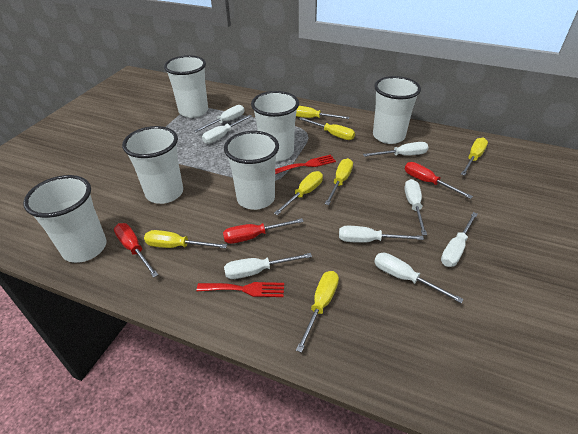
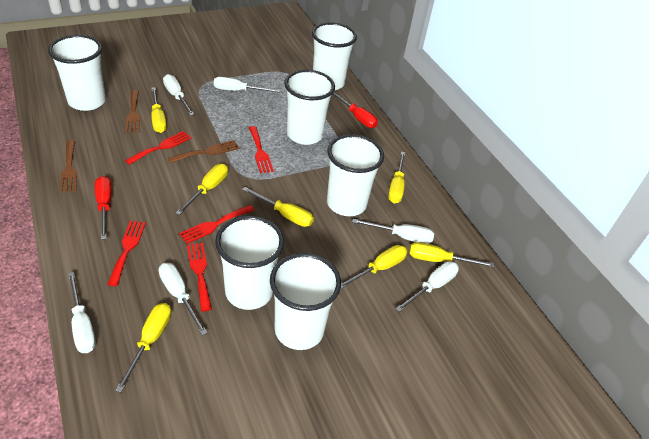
brown fork: 0 -> 3
red fork: 2 -> 5
red screwdriver: 3 -> 2
white screwdriver: 8 -> 6

